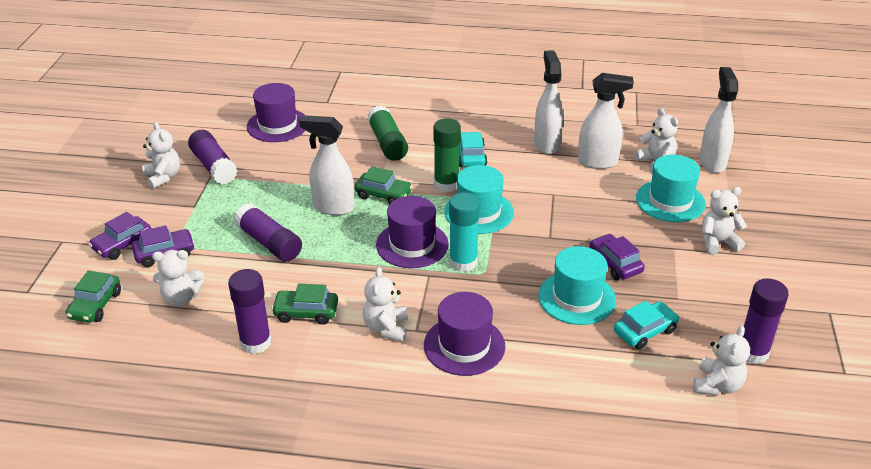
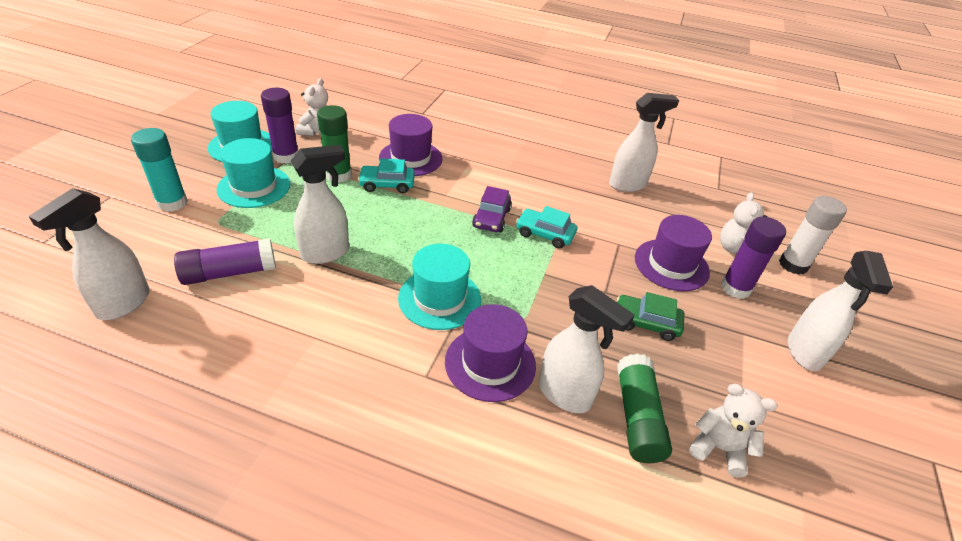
green car: 3 -> 1
purple car: 3 -> 1
purple glue stick: 4 -> 3
white glue stick: 0 -> 1
white spray bottle: 4 -> 5
white teddy bear: 6 -> 3

